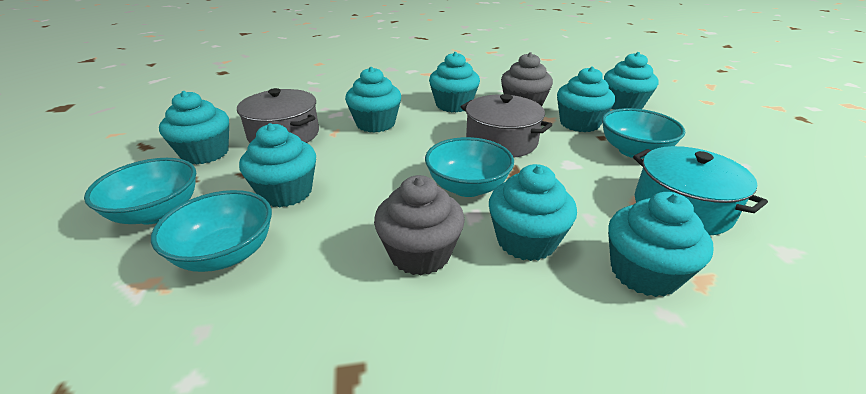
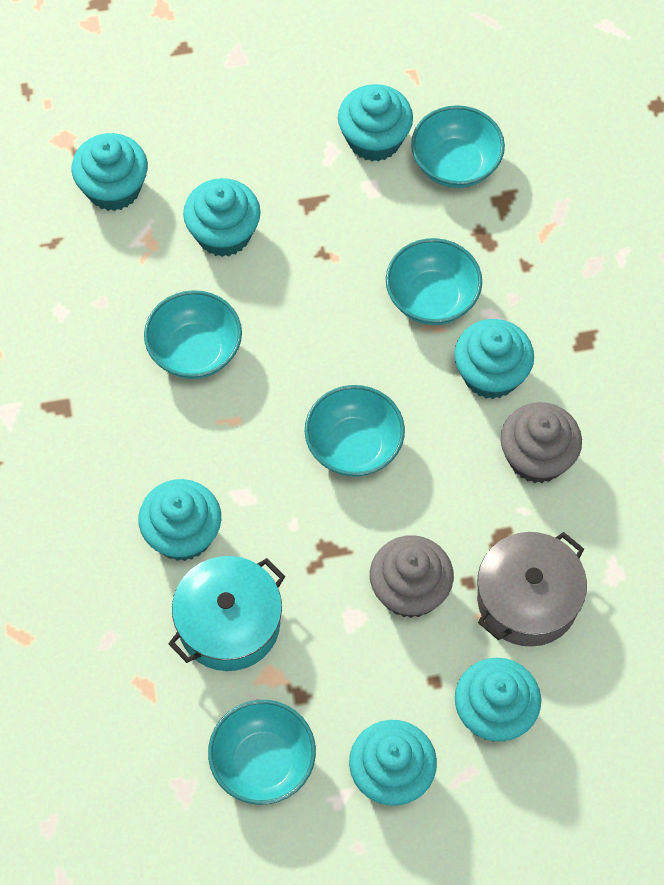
grey pot: 2 -> 1
turquoise bowl: 4 -> 5
turquoise cupcake: 8 -> 7

